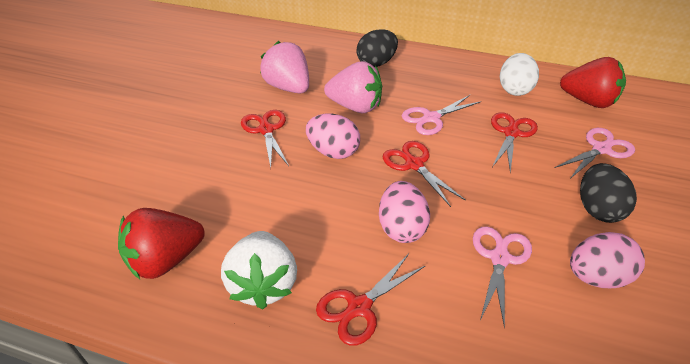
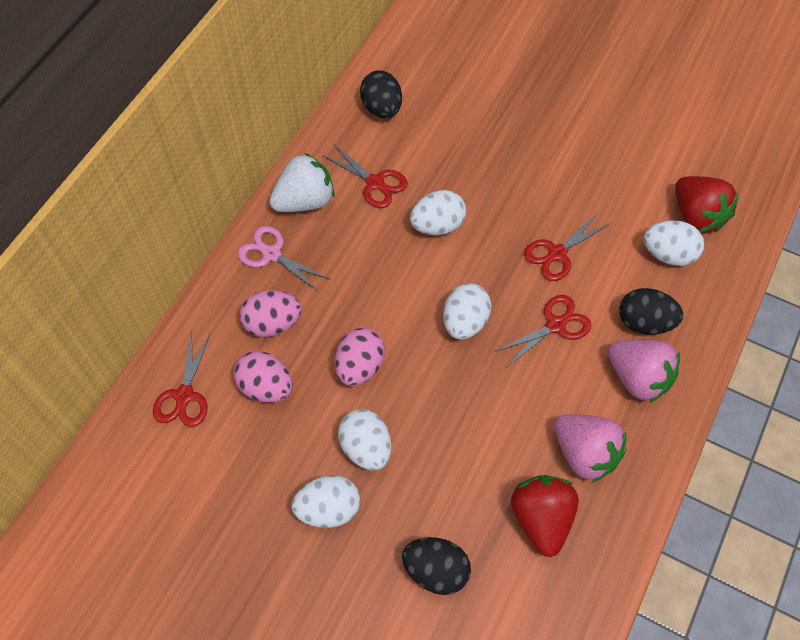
black egg: 2 -> 3
pink scissors: 3 -> 1
white egg: 1 -> 5

